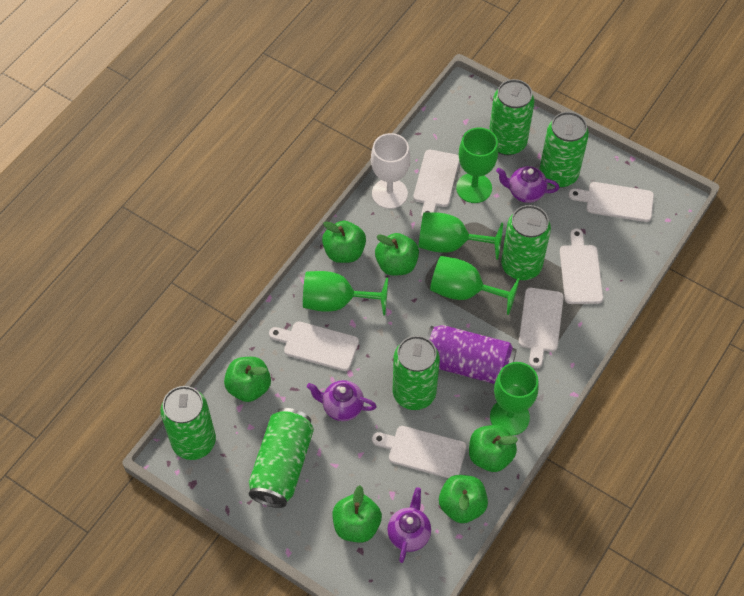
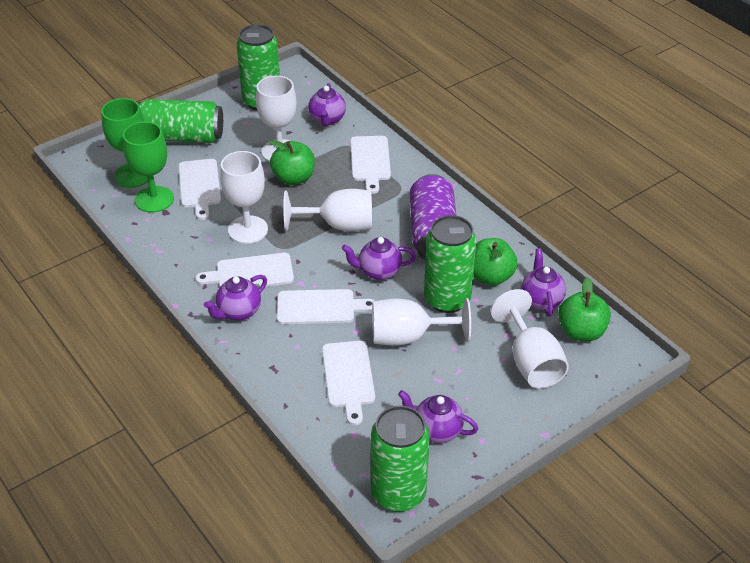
green apple: 6 -> 3
green can: 6 -> 4
green goblet: 5 -> 2
purple teapot: 3 -> 5
white cutting board: 6 -> 5
white goblet: 1 -> 5

